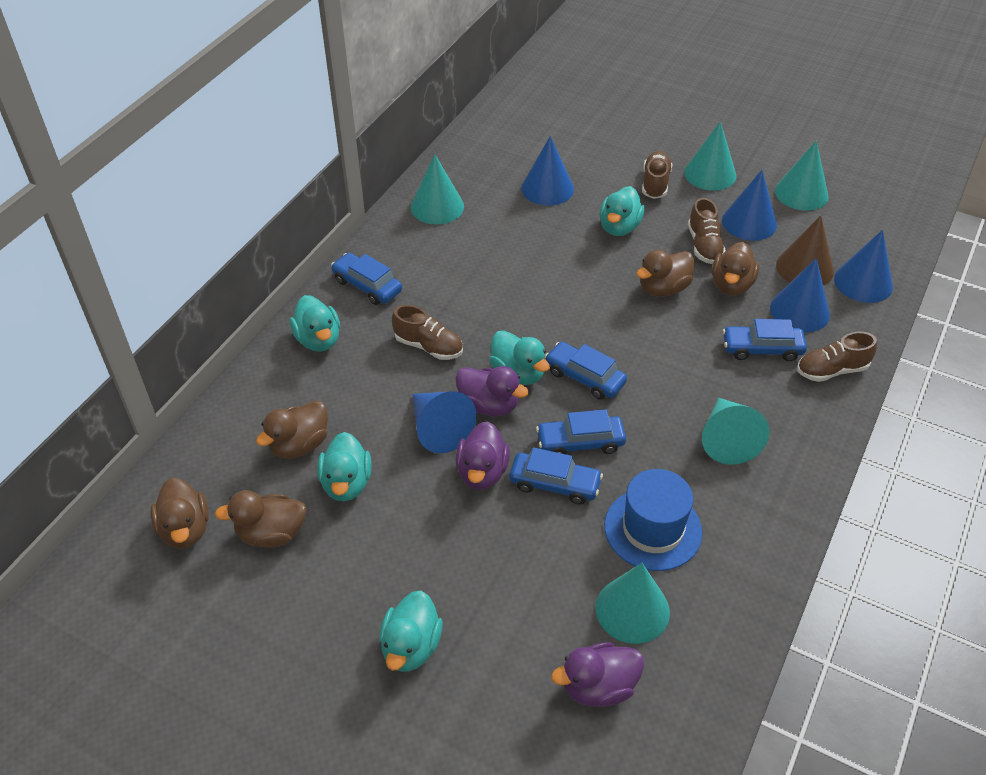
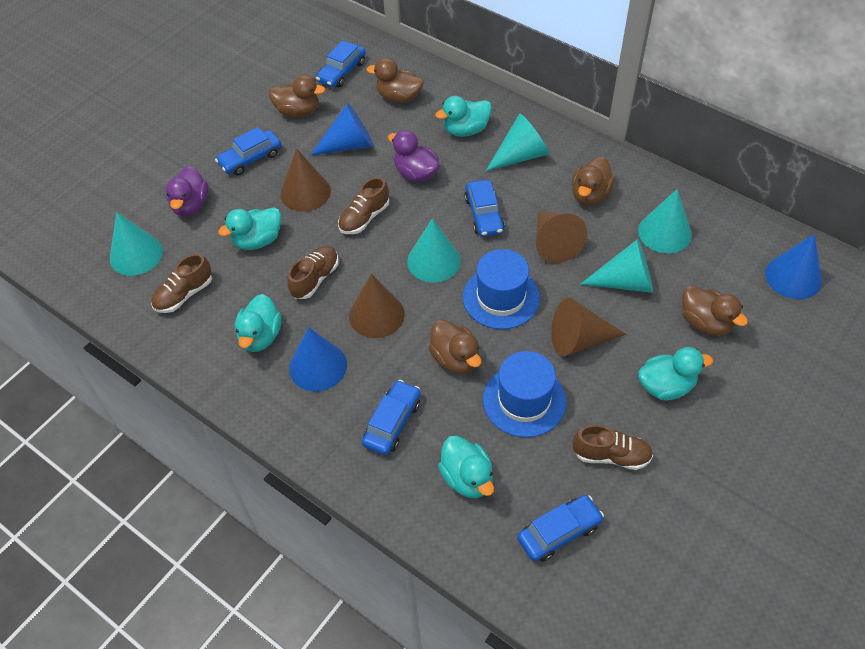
blue cone: 5 -> 3
blue hat: 1 -> 2
brown cone: 1 -> 4
purple duck: 3 -> 2

